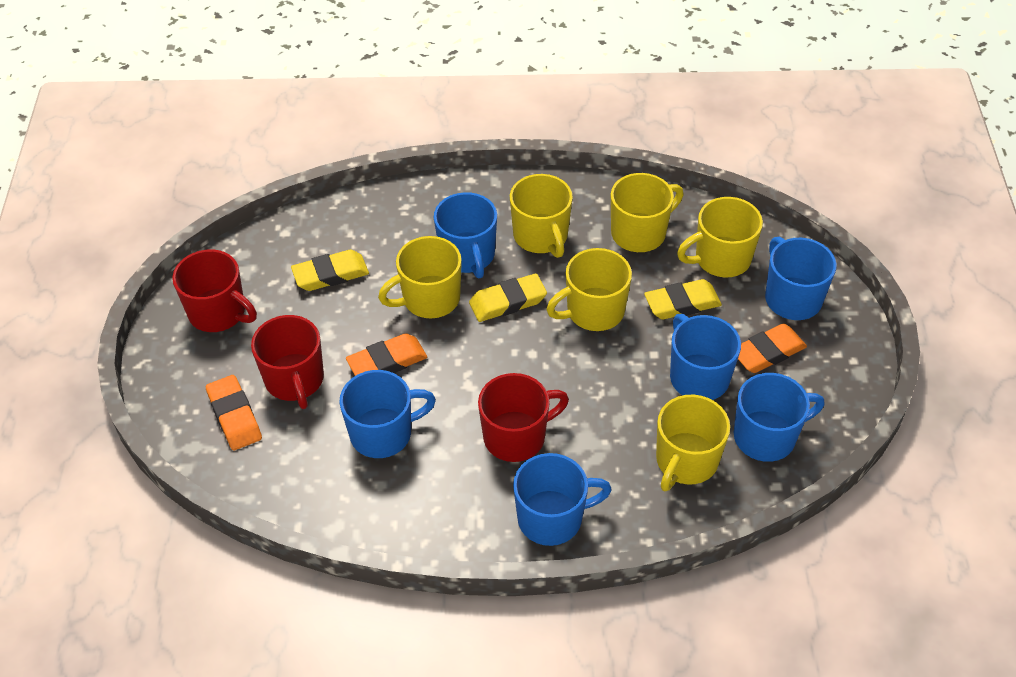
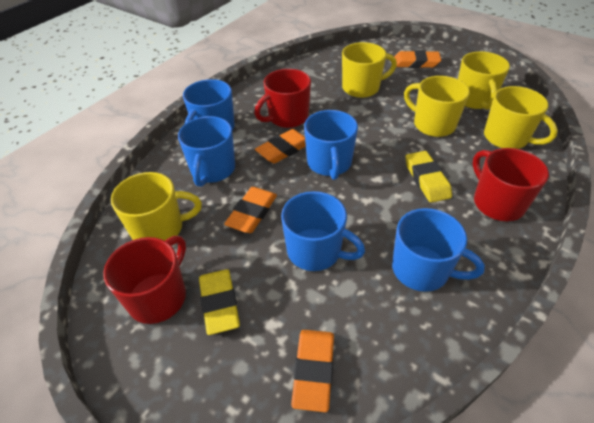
blue mug: 6 -> 5
orange eraser: 3 -> 4
yellow eraser: 3 -> 2
yellow mug: 6 -> 5

